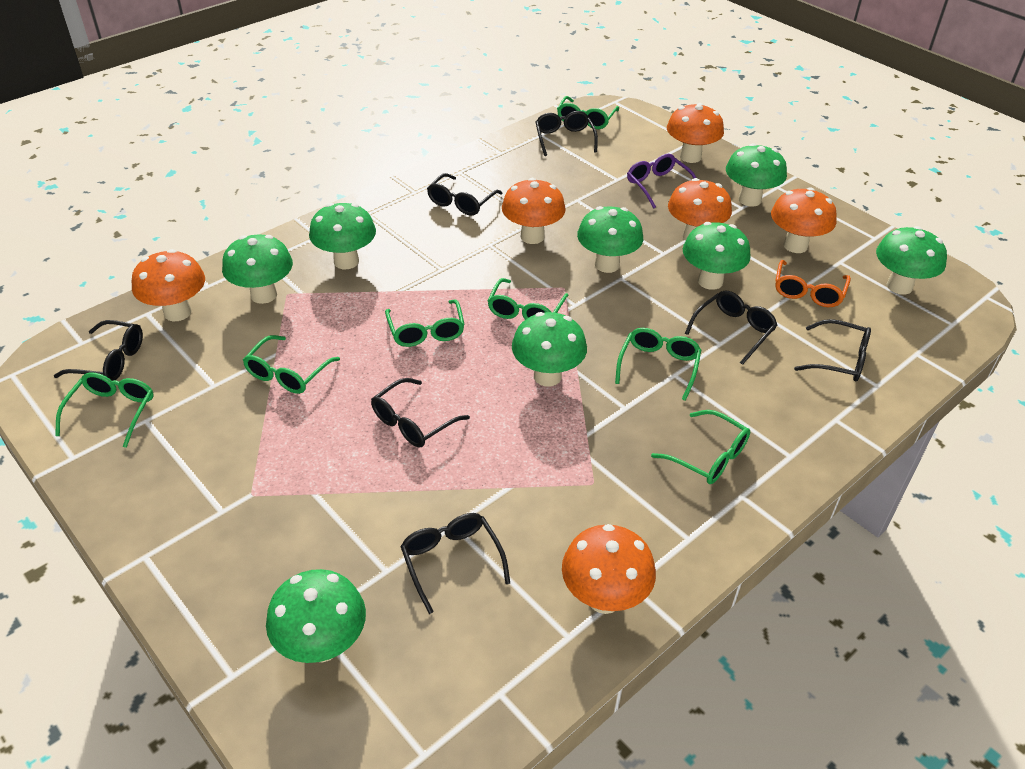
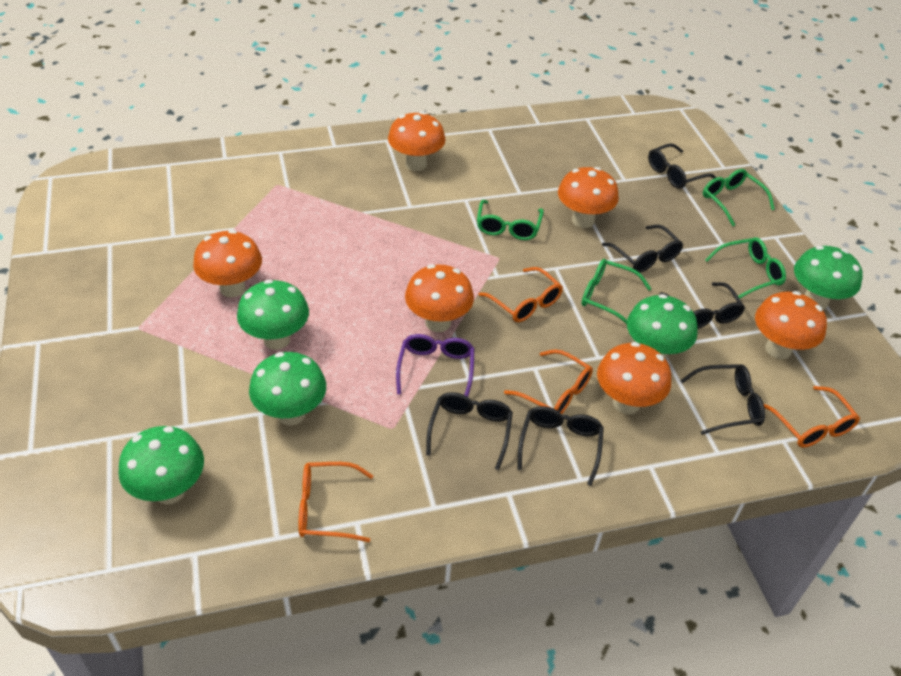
black glasses: 7 -> 6
green glasses: 7 -> 4
green mushroom: 8 -> 5
orange glasses: 1 -> 4

